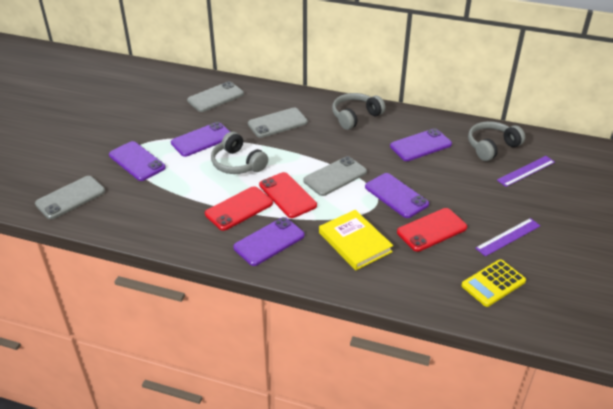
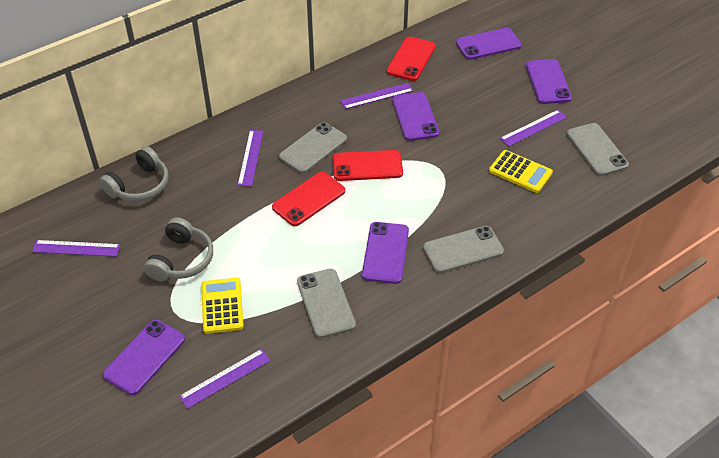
grey headphones: 3 -> 2
purple ruler: 2 -> 5
yellow book: 1 -> 0
yellow calculator: 1 -> 2

